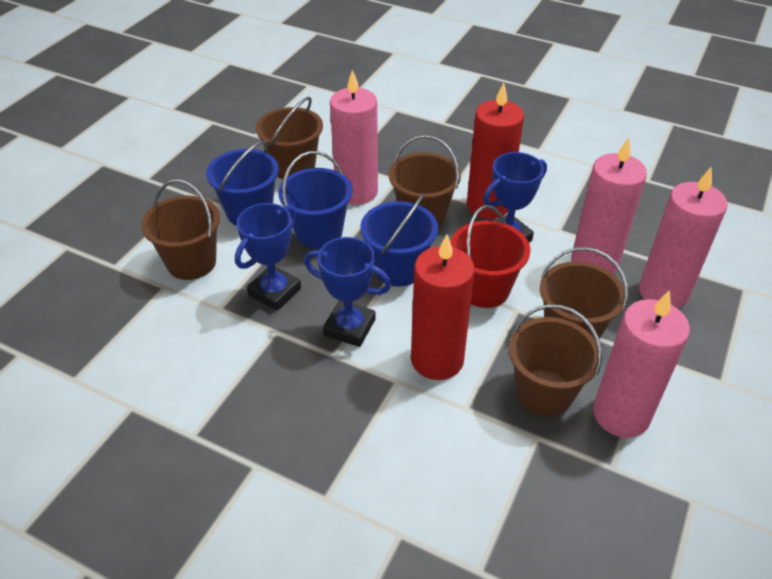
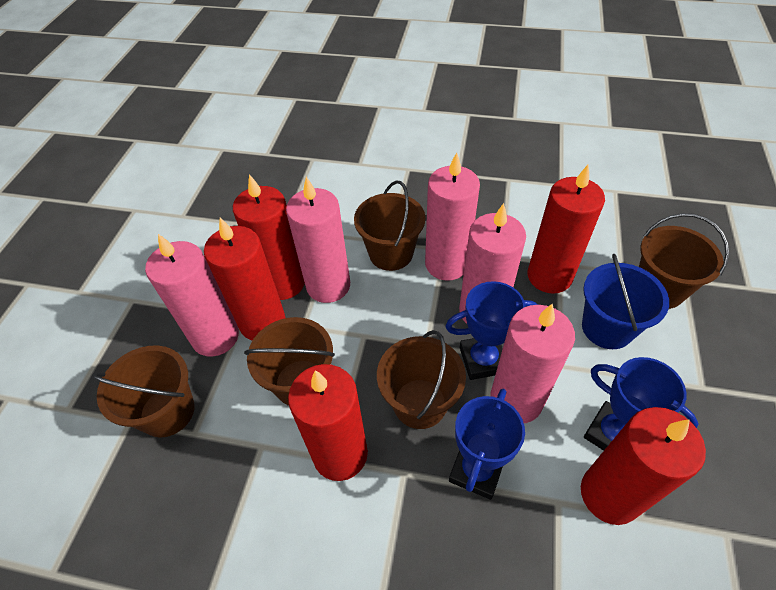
blue bucket: 3 -> 1
pink candle: 4 -> 5
red bucket: 1 -> 0
red candle: 2 -> 5

